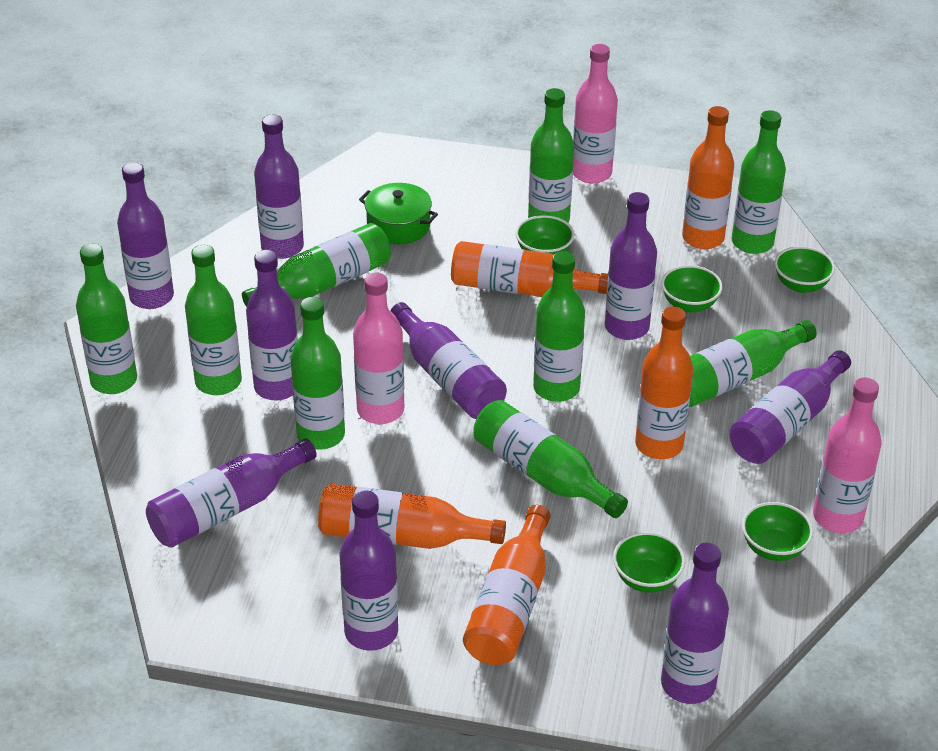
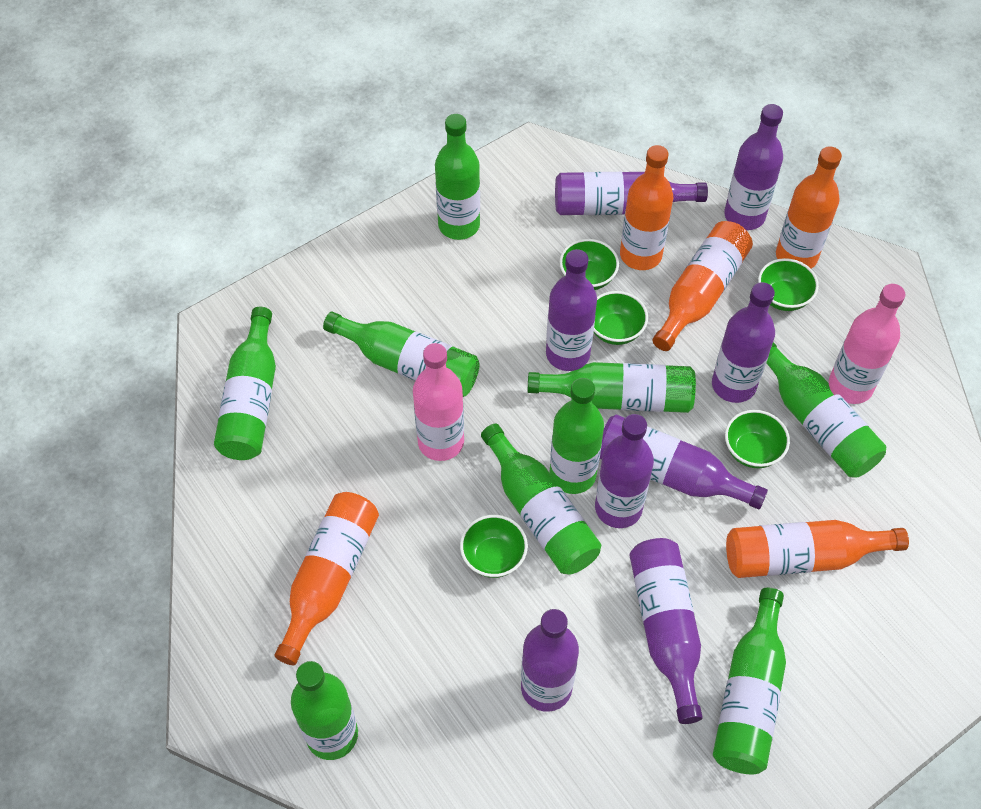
green pot: 1 -> 0
pink bottle: 3 -> 2
purple bottle: 9 -> 8

